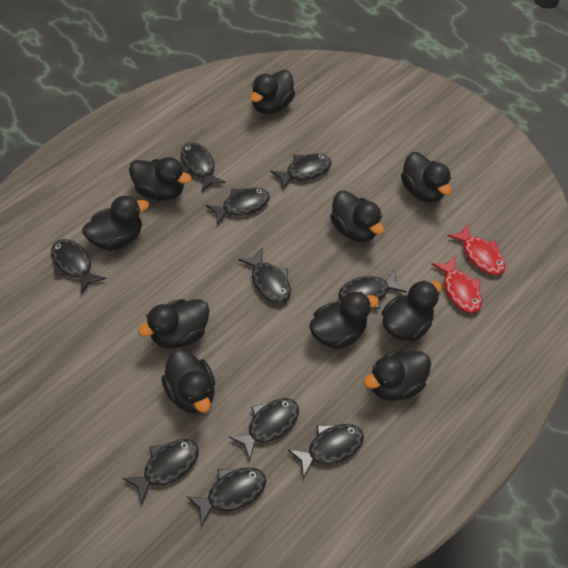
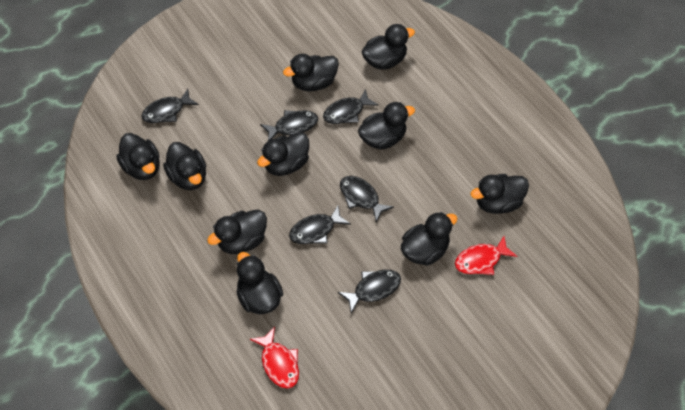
black fish: 10 -> 6

